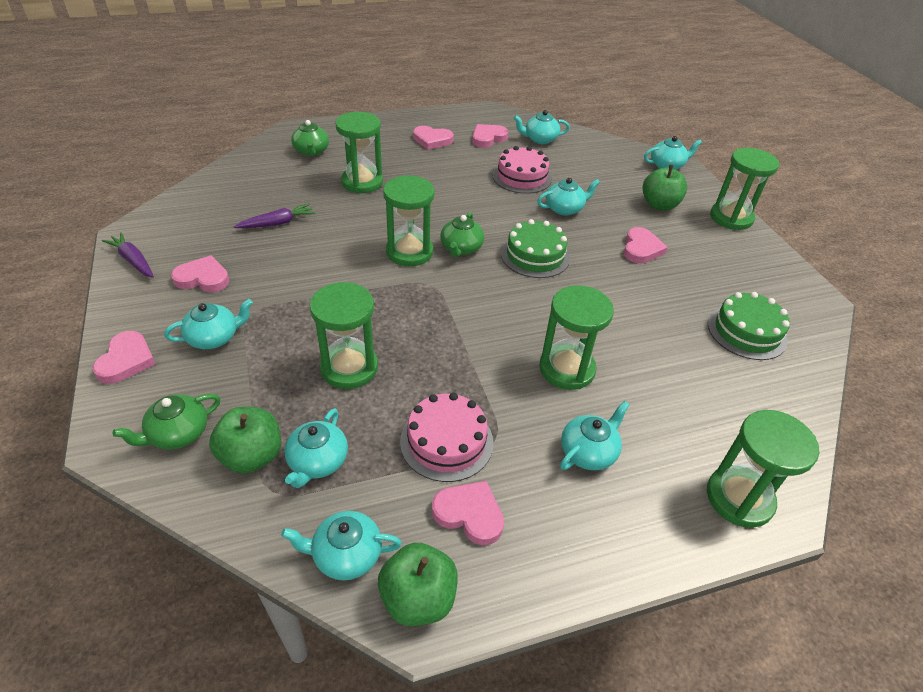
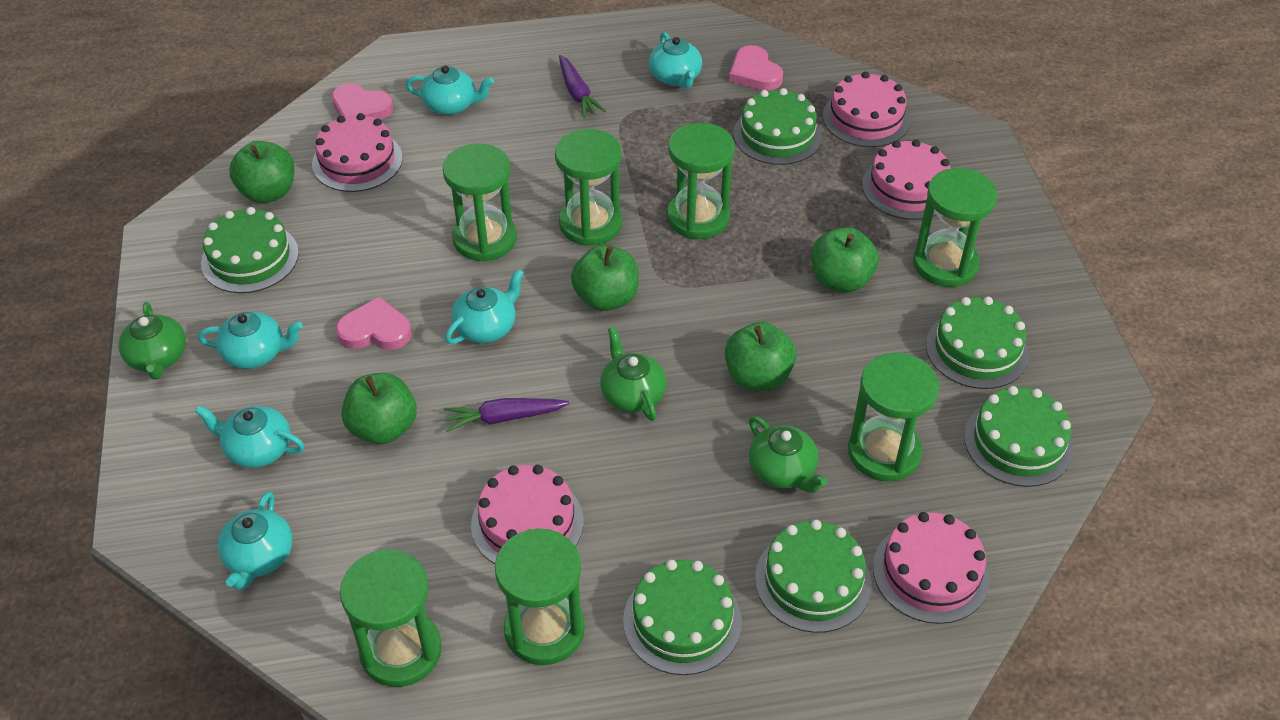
green apple: 3 -> 5
green cake: 2 -> 6
green hourglass: 6 -> 7
pink cake: 2 -> 5
pink heart: 6 -> 3
turquoise teapot: 7 -> 6

